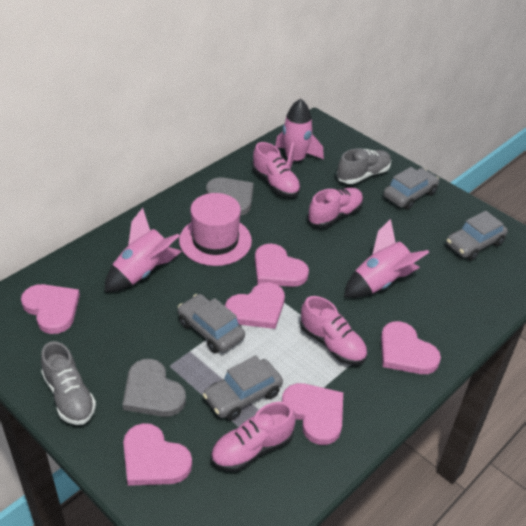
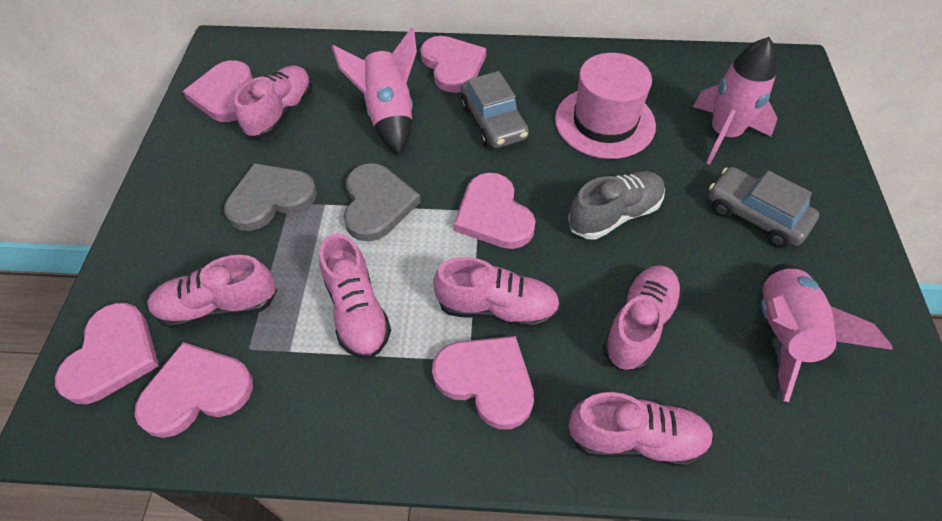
grey car: 4 -> 2
grey shoe: 2 -> 1
pink shoe: 4 -> 6

